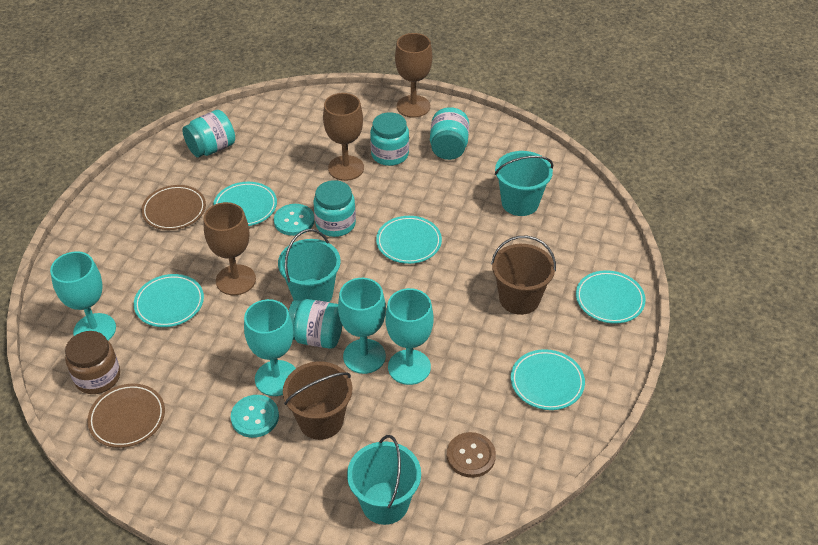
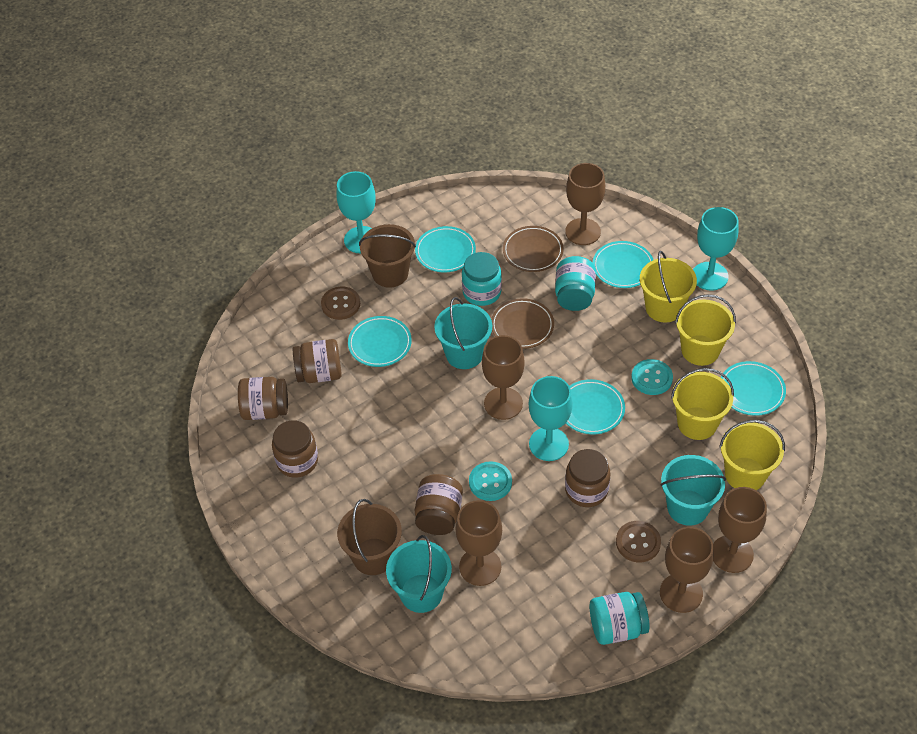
brown button: 1 -> 2
brown goblet: 3 -> 5
brown jar: 1 -> 5
turquoise goblet: 4 -> 3
turquoise jar: 5 -> 3
yellow bucket: 0 -> 4

